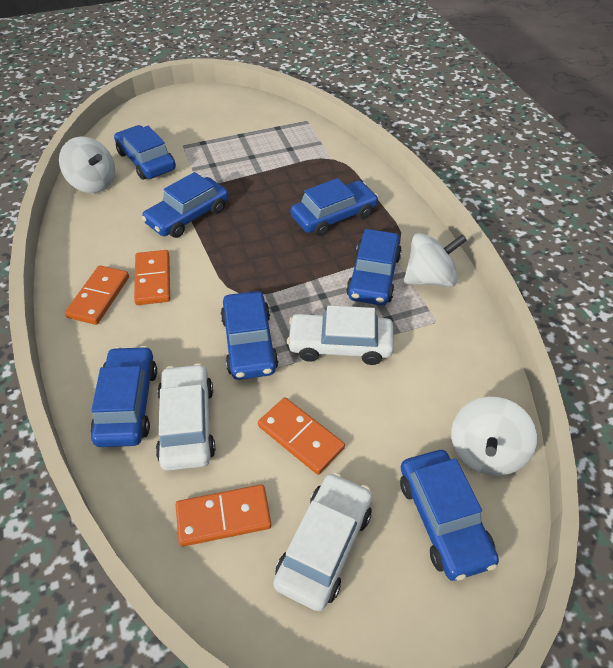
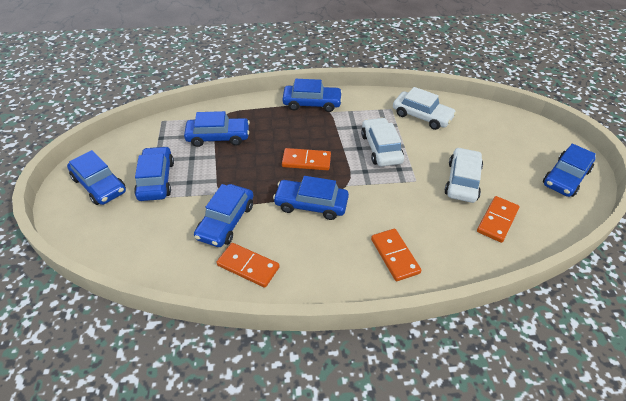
white spinning top: 3 -> 0

